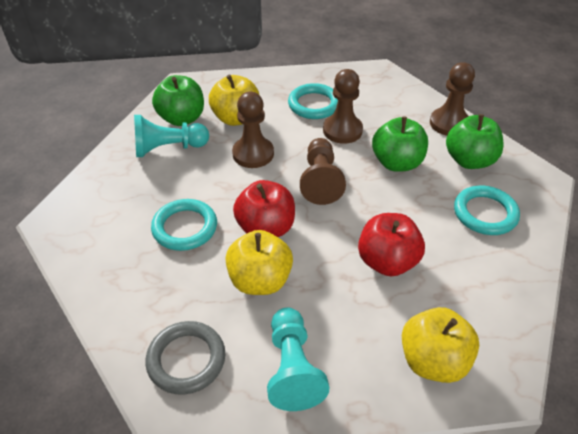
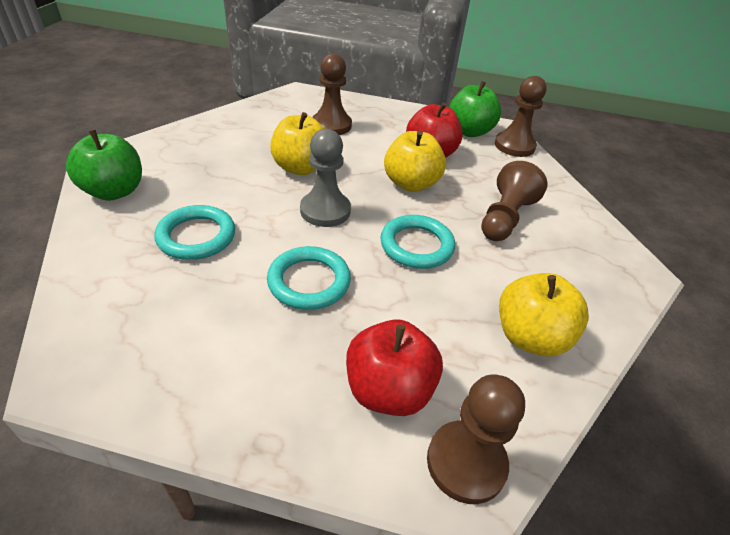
green apple: 3 -> 2
grey pawn: 0 -> 1
grey ring: 1 -> 0
turquoise pawn: 2 -> 0

